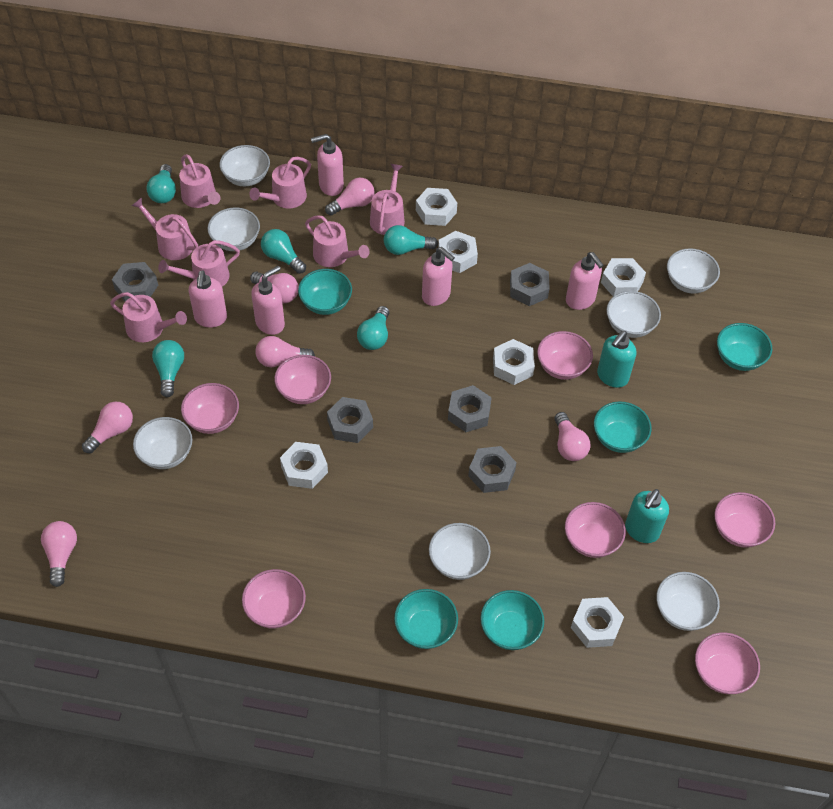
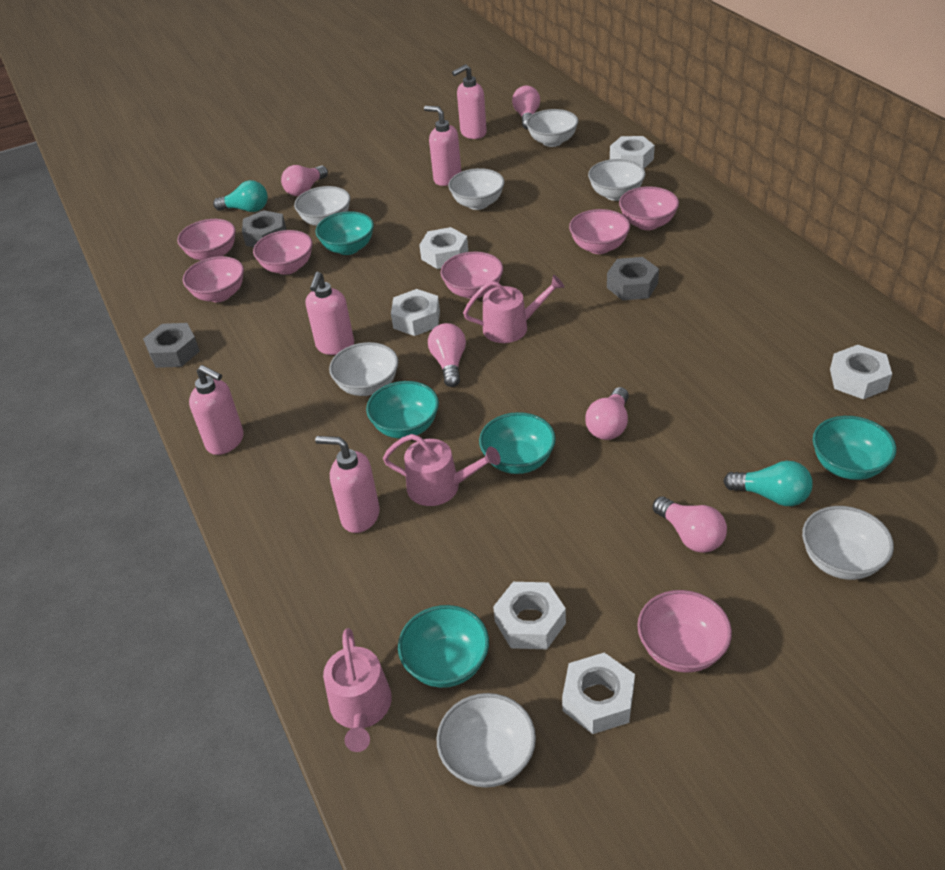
grey nut: 5 -> 3
pink light bulb: 6 -> 5
pink watering can: 7 -> 3
turquoise light bulb: 5 -> 2
turquoise soap dispenser: 2 -> 0

